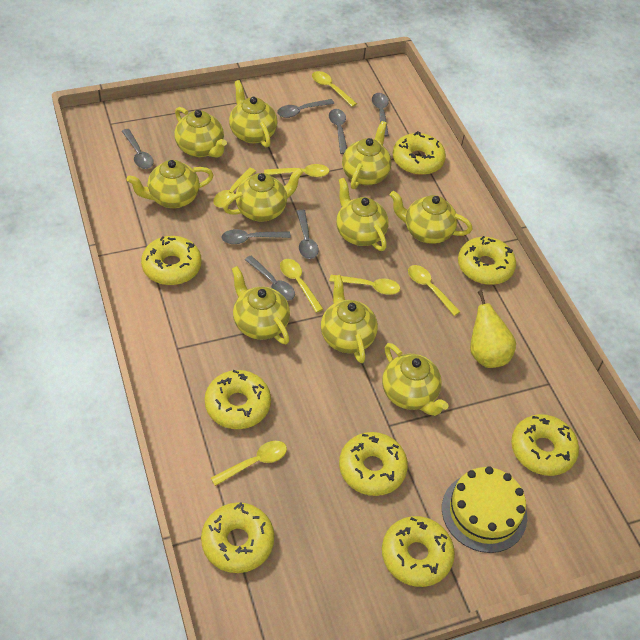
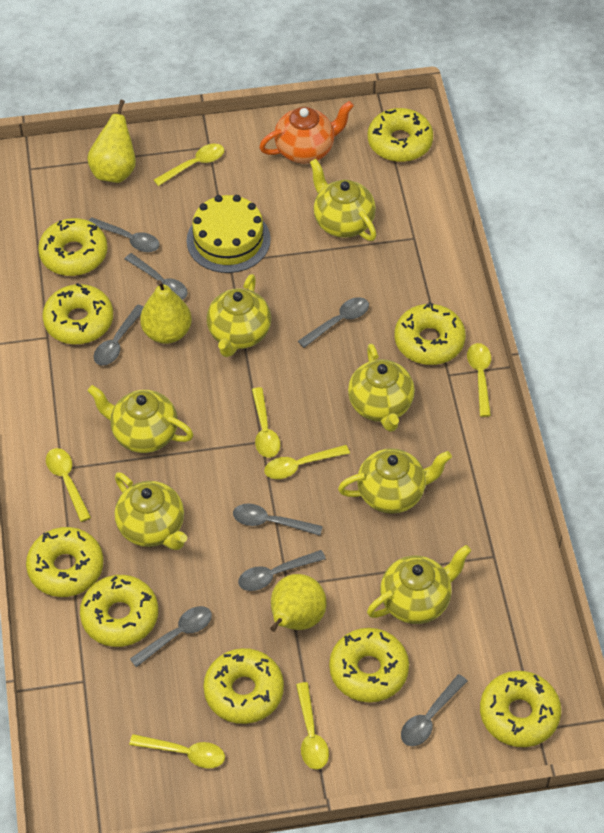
grey spoon: 7 -> 8
orange teapot: 0 -> 1
yellow donut: 8 -> 9
yellow pear: 1 -> 3
yellow teapot: 10 -> 7

